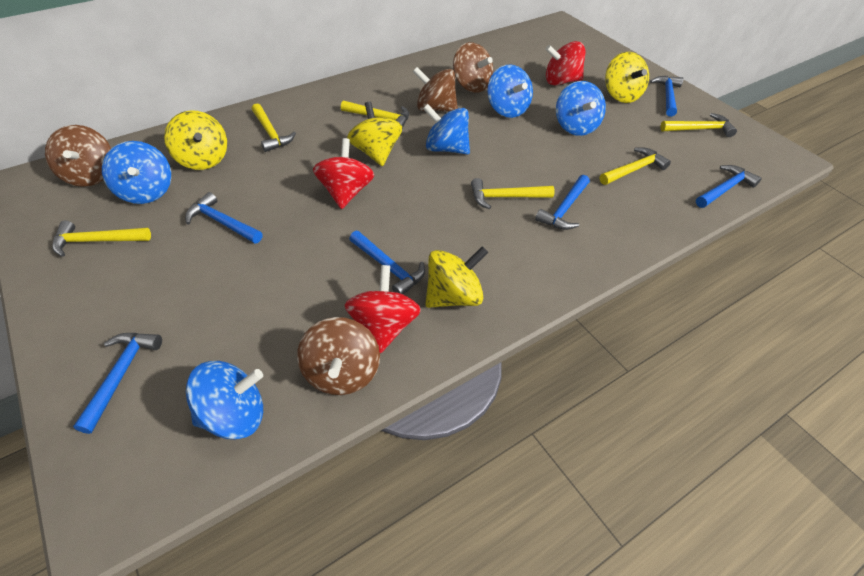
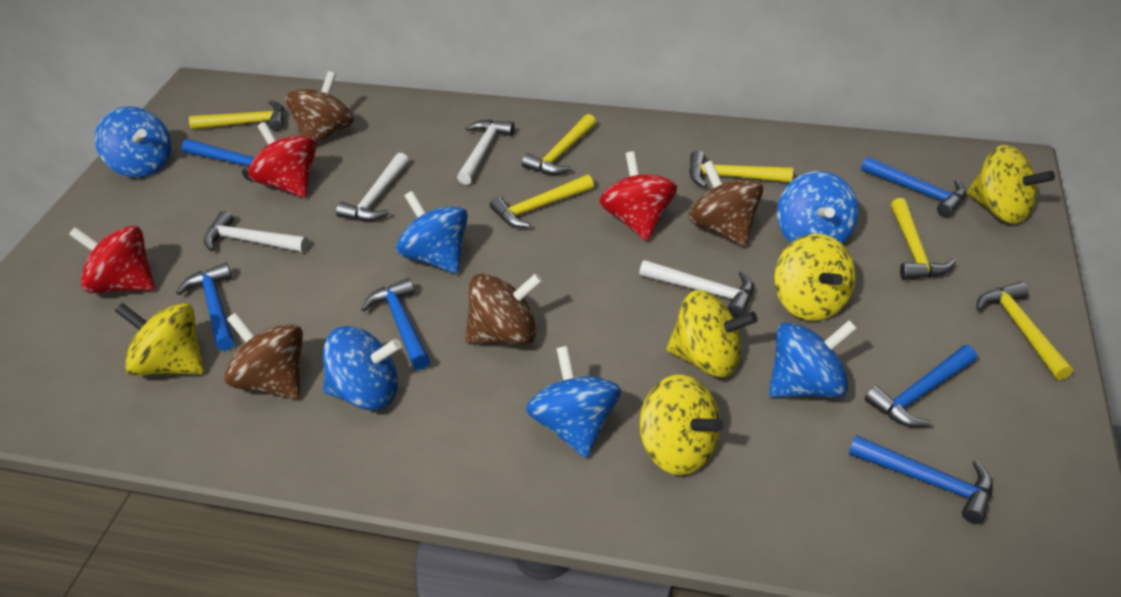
blue spinning top: 5 -> 6
white hammer: 0 -> 4
yellow spinning top: 4 -> 5

